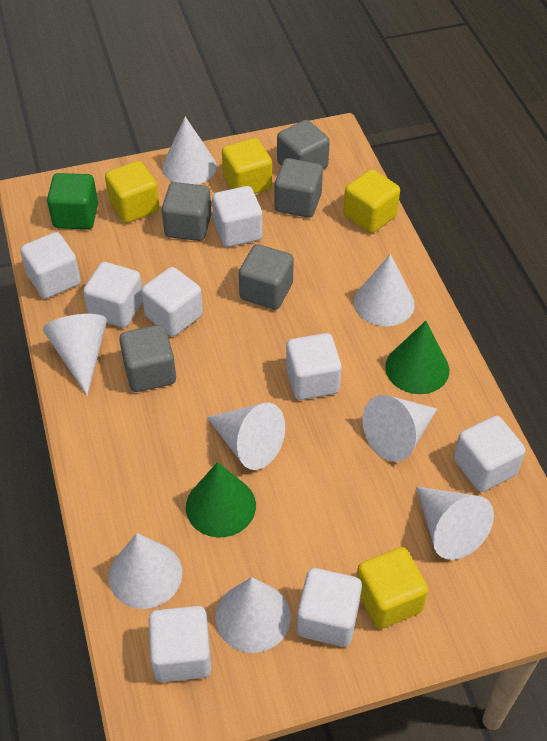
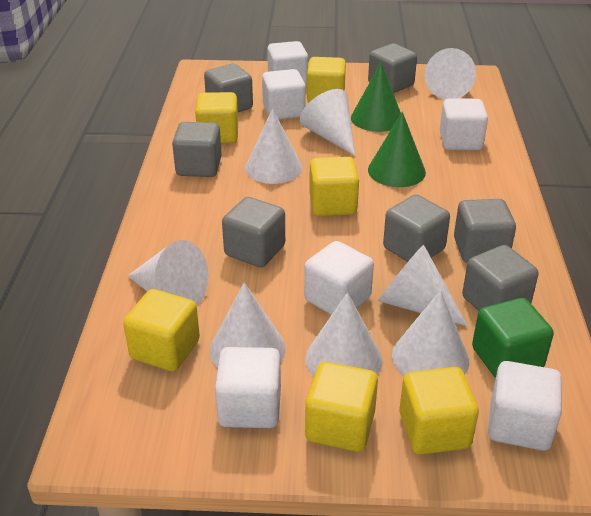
grey cube: 5 -> 7
white cube: 8 -> 6
yellow cube: 4 -> 6

